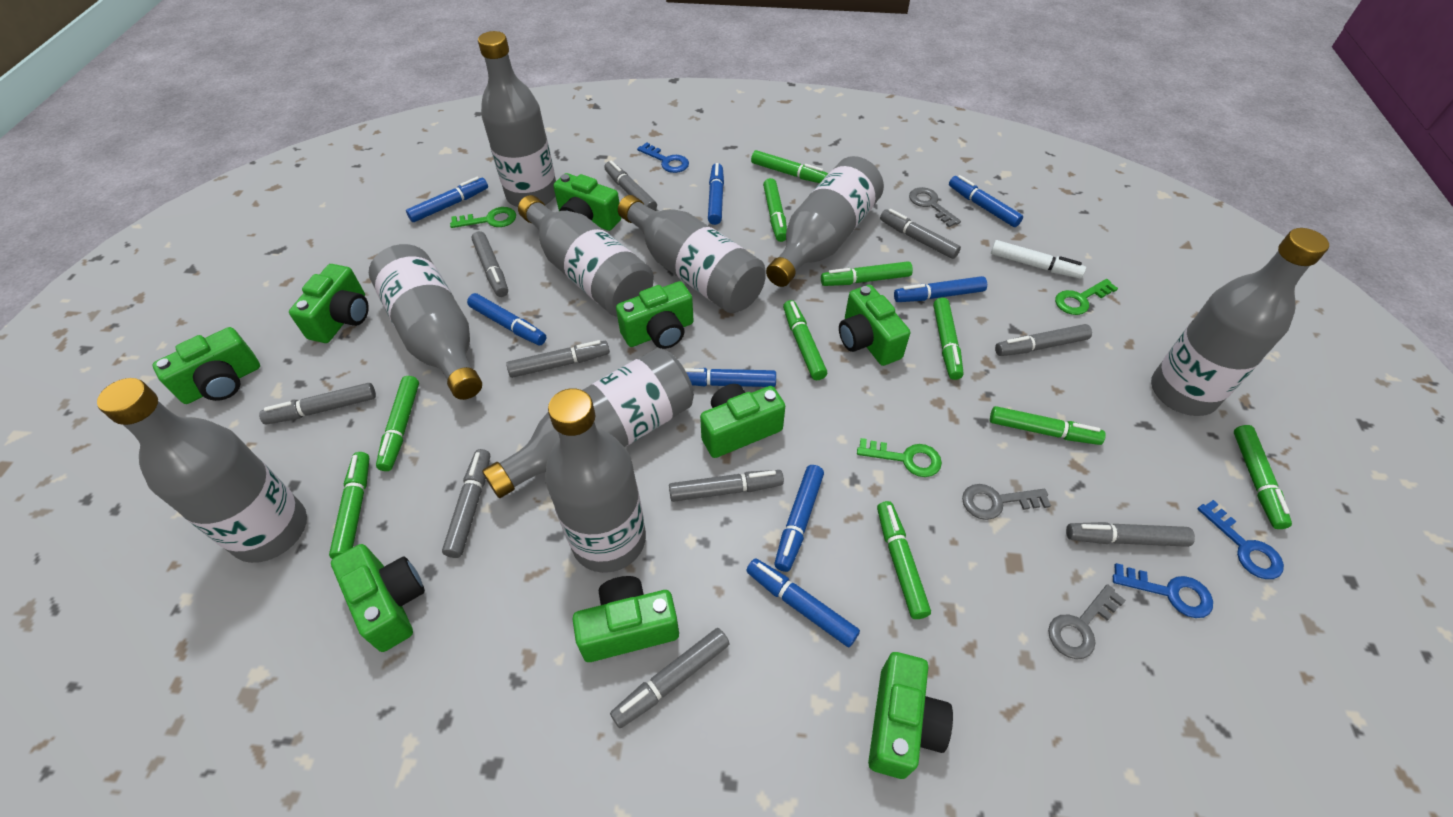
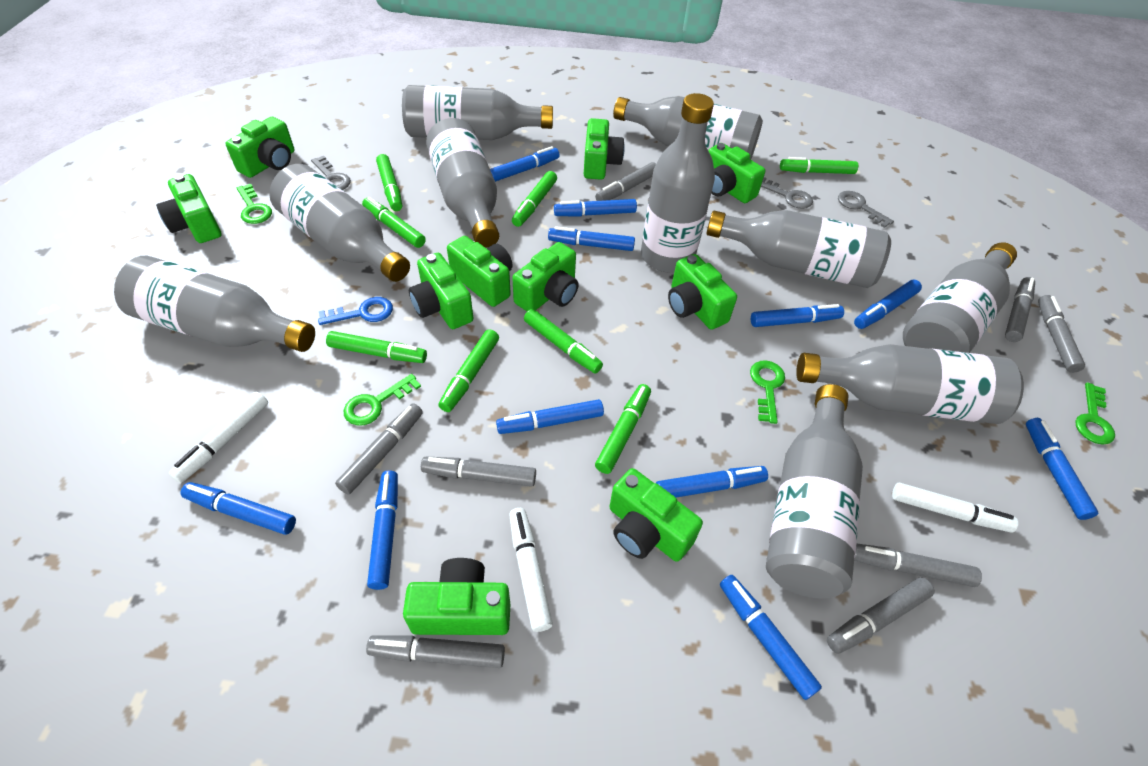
blue key: 3 -> 1
blue marker: 8 -> 11
green camera: 9 -> 10
green key: 3 -> 4
green marker: 10 -> 8
grey bottle: 9 -> 10
grey marker: 10 -> 8
white marker: 1 -> 3

